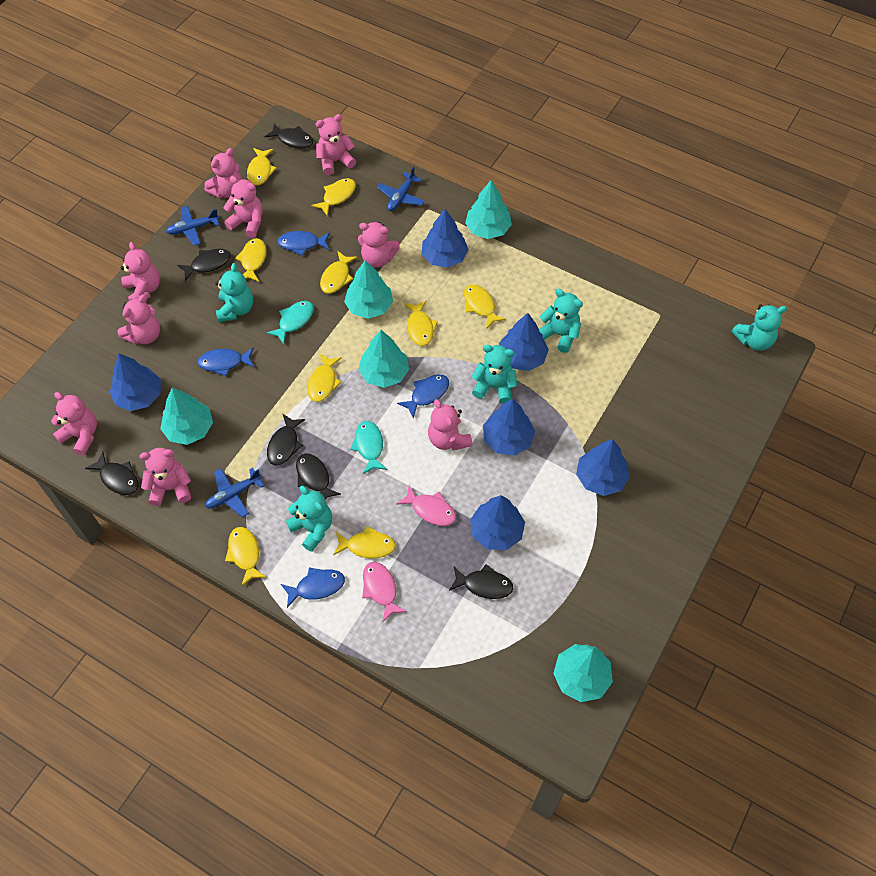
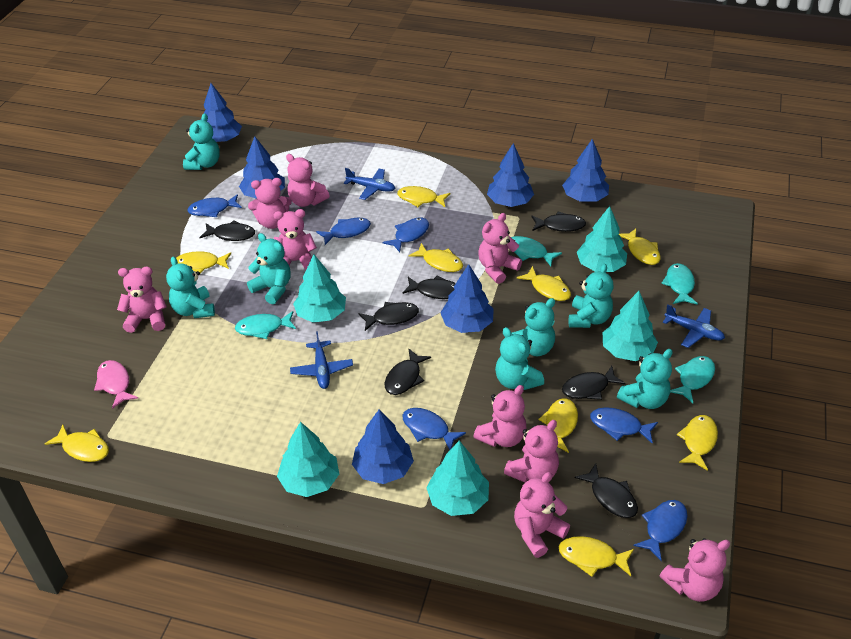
black fish: 6 -> 7
blue fish: 4 -> 6
pink fish: 2 -> 1
turquoise fish: 2 -> 4
turquoise teddy bear: 5 -> 7

